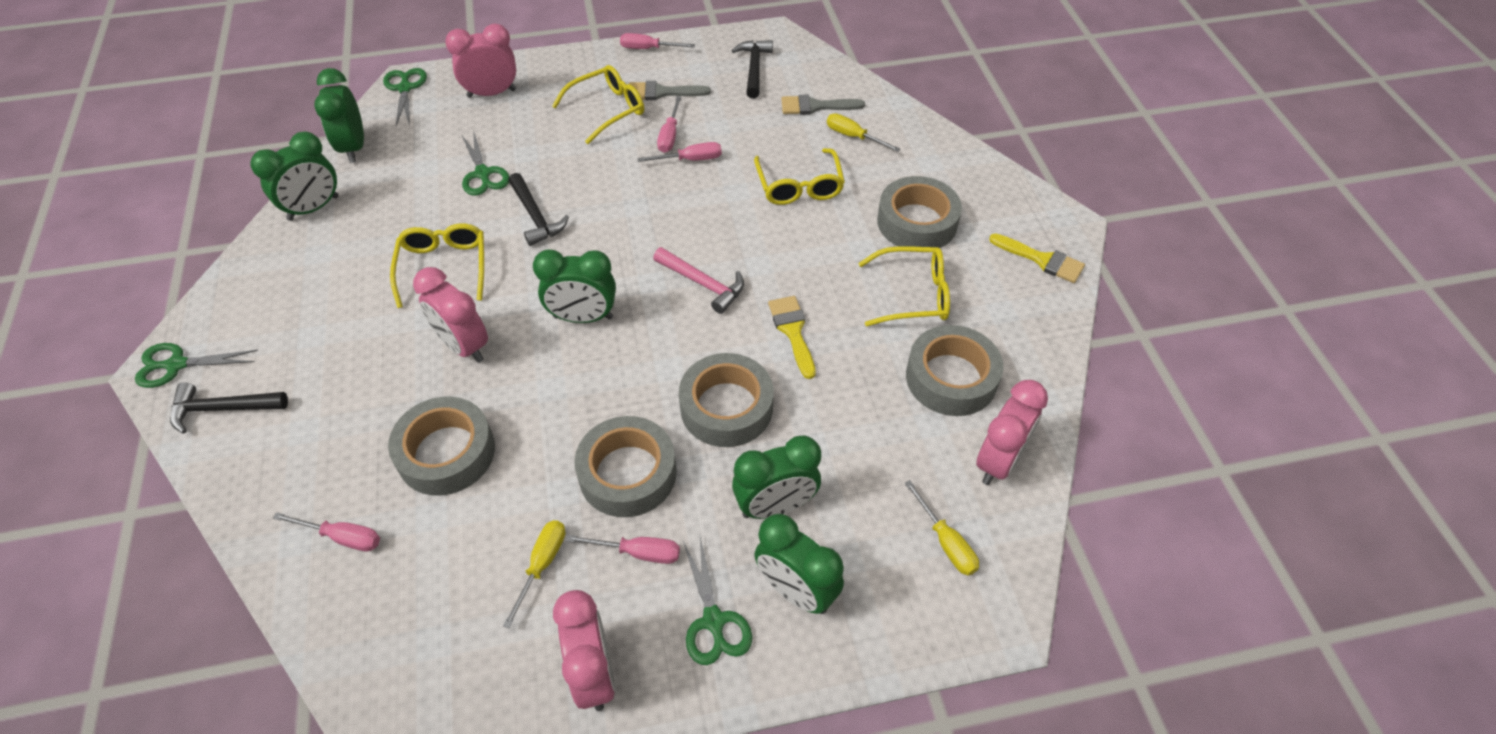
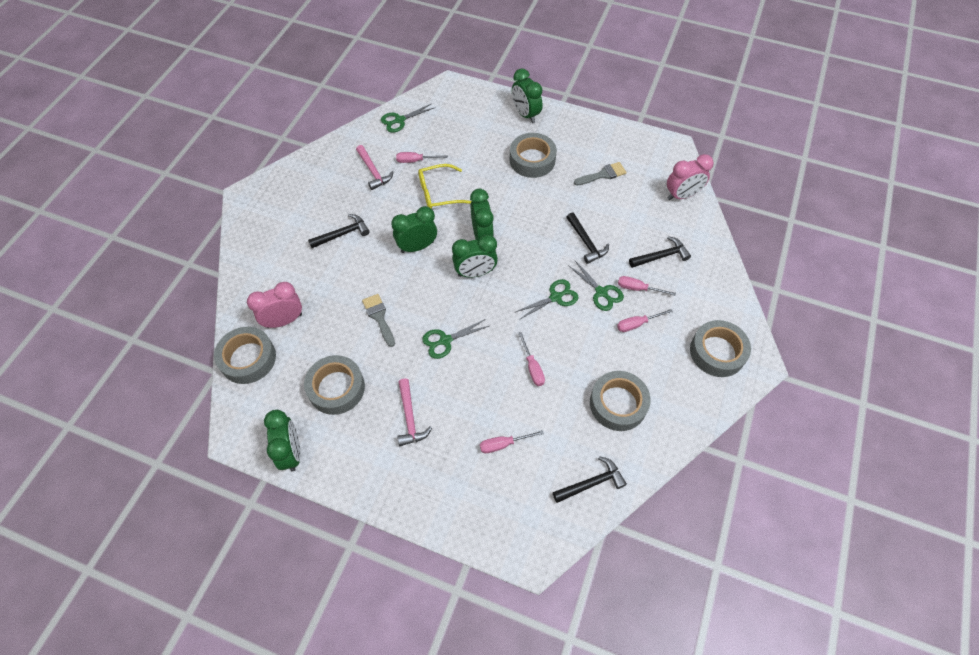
black hammer: 3 -> 4
pink clock: 4 -> 2
pink hammer: 1 -> 2
yellow brush: 2 -> 0
yellow glasses: 4 -> 1
yellow screwdriver: 3 -> 0

